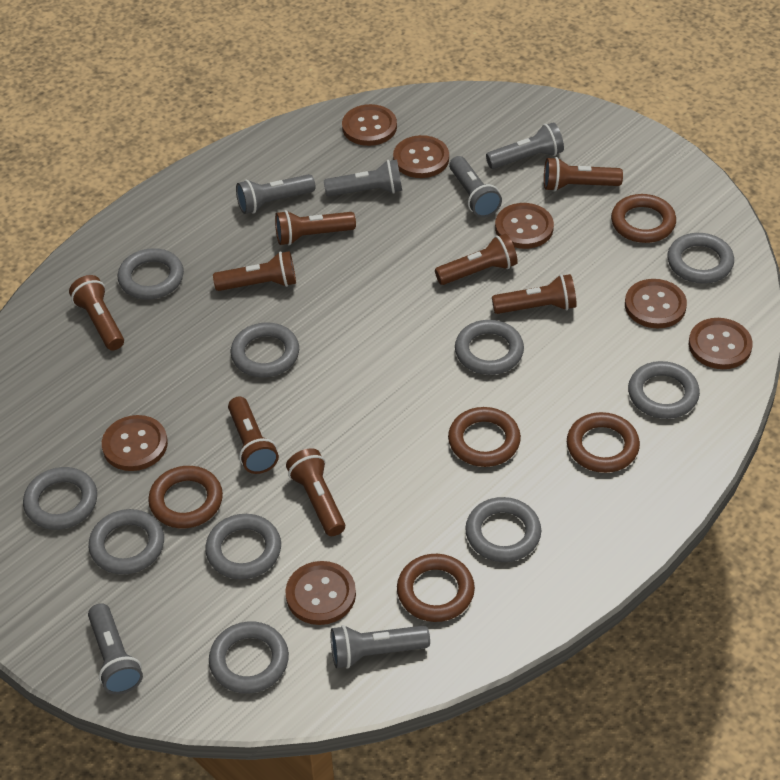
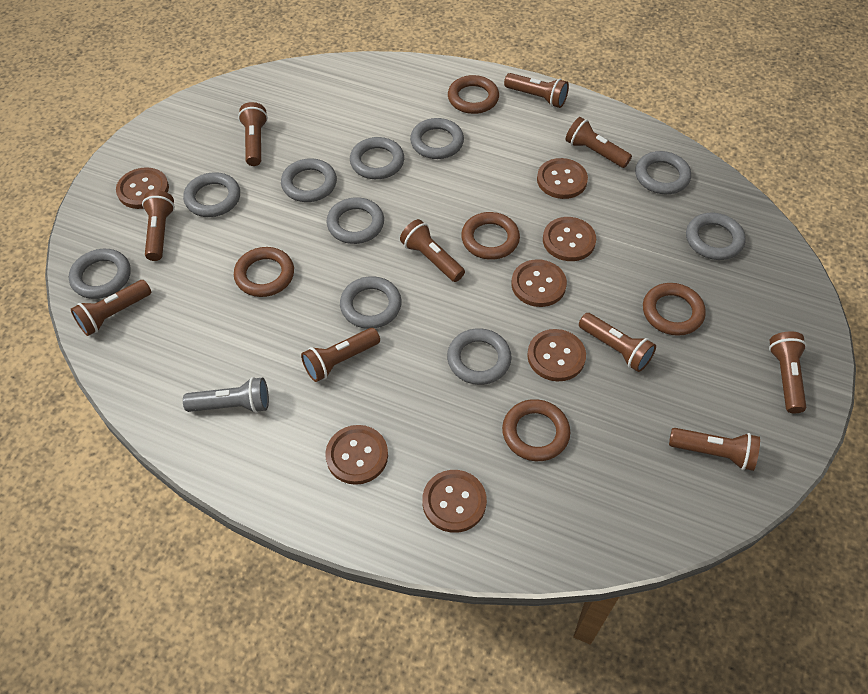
brown flashlight: 8 -> 10
grey flashlight: 6 -> 1

